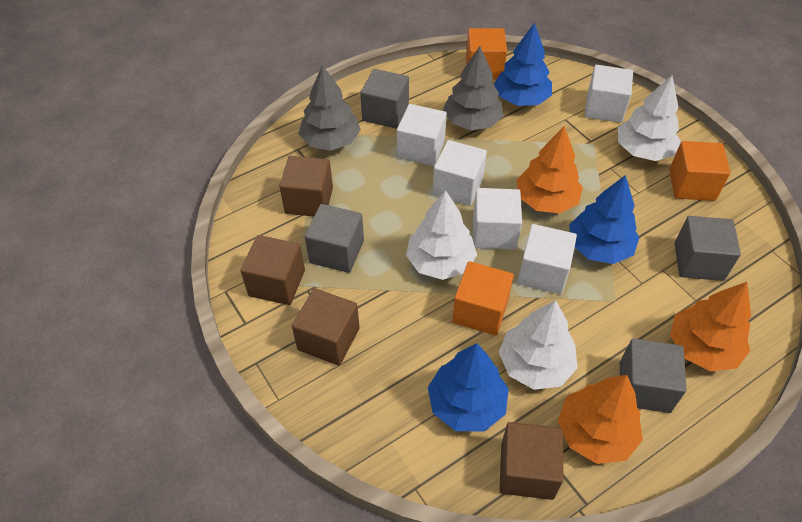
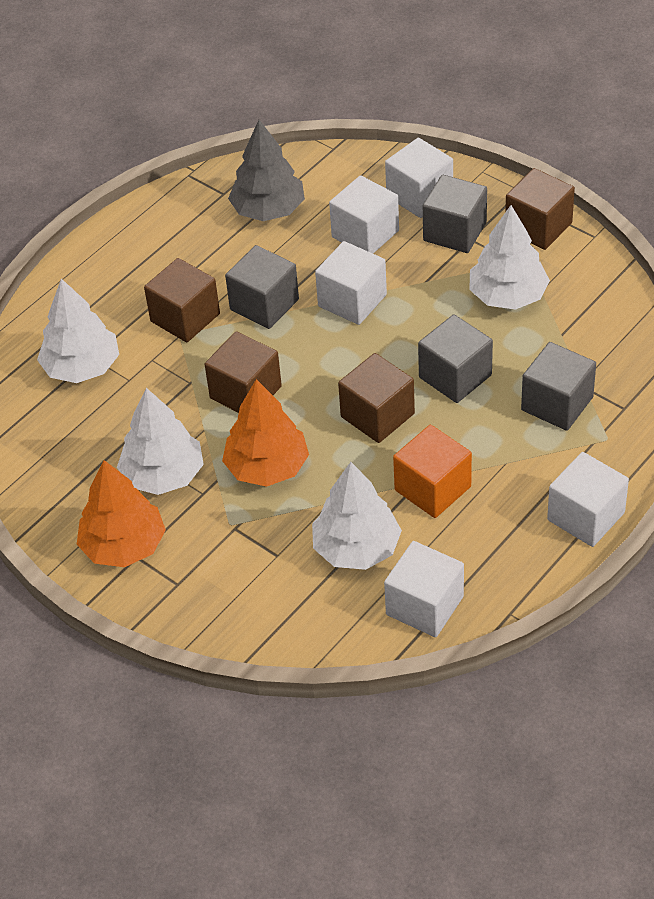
blue tree: 3 -> 0
grey tree: 2 -> 1
orange cube: 3 -> 1
orange tree: 3 -> 2
white tree: 3 -> 4

